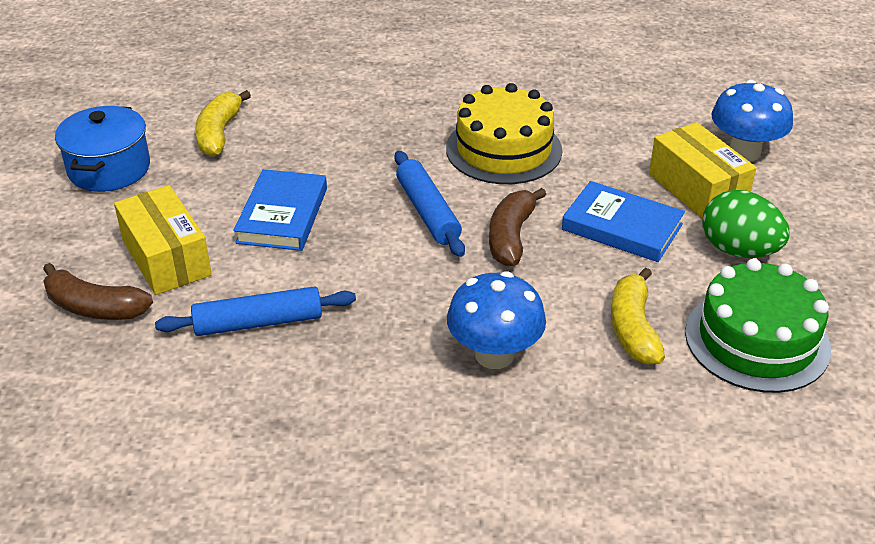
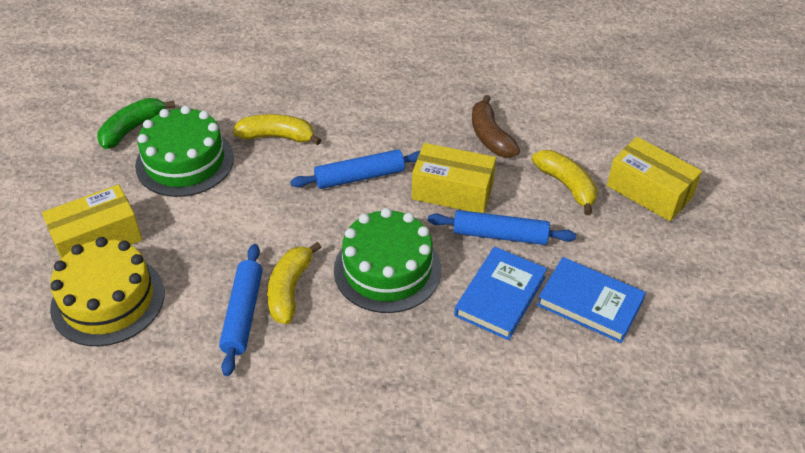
blue mushroom: 2 -> 0
blue pot: 1 -> 0
blue rolling pin: 2 -> 3
brown banana: 2 -> 1
green banana: 0 -> 1
green cake: 1 -> 2
green egg: 1 -> 0
yellow banana: 2 -> 3
yellow box: 2 -> 3

